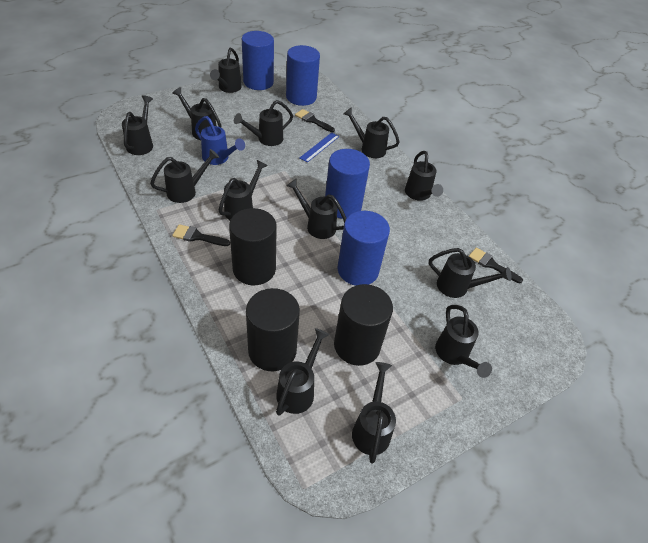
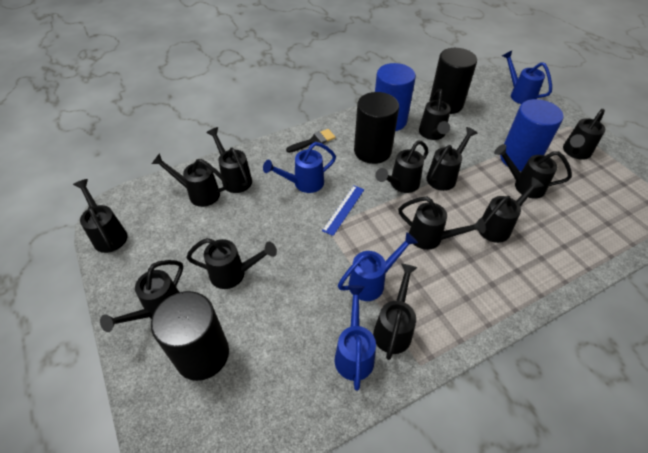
black brush: 3 -> 1
blue cylinder: 4 -> 2
blue watering can: 1 -> 4

